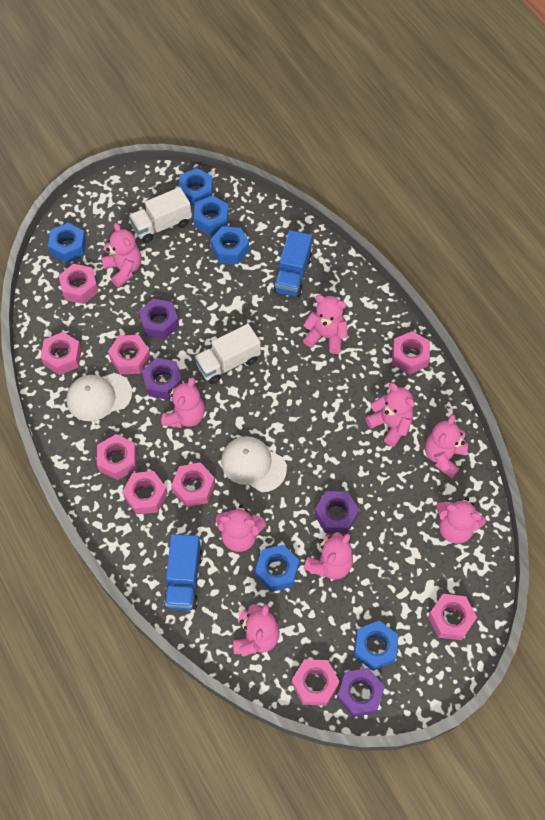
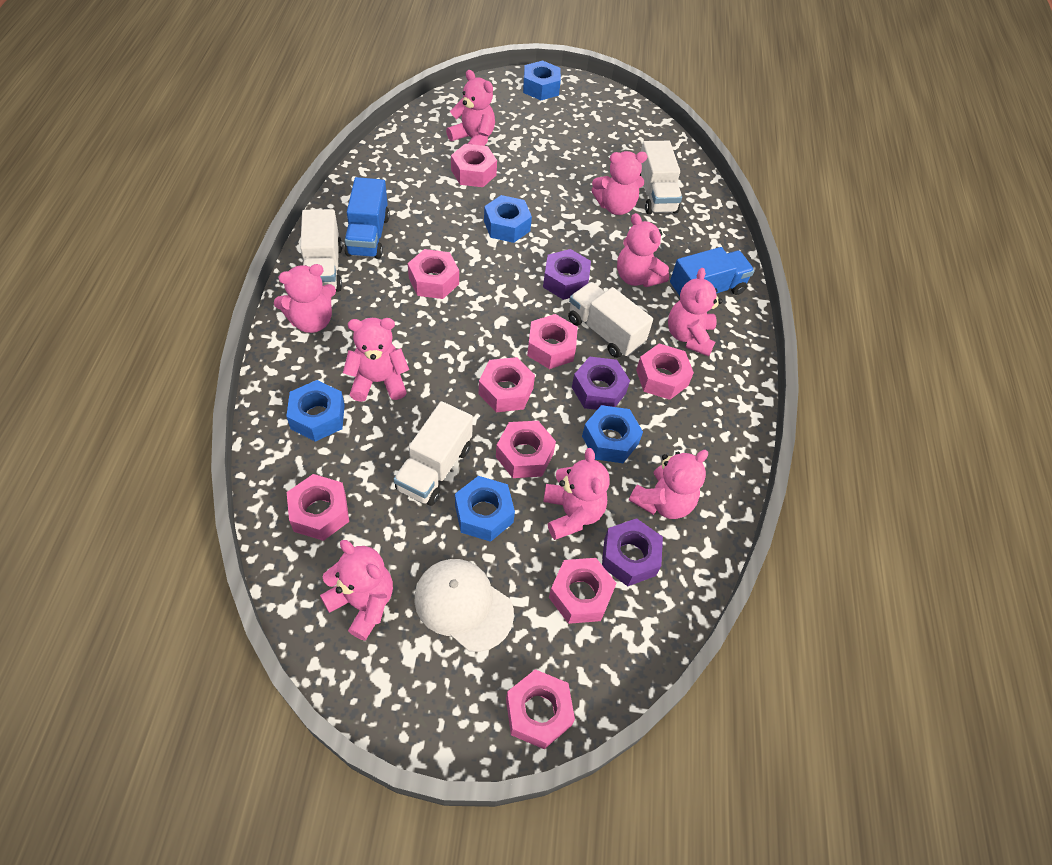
blue nut: 6 -> 5
purple nut: 4 -> 3
white cap: 2 -> 1
white truck: 2 -> 4

